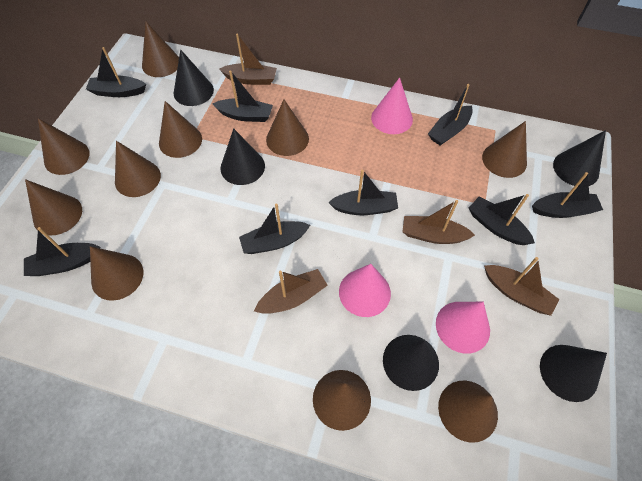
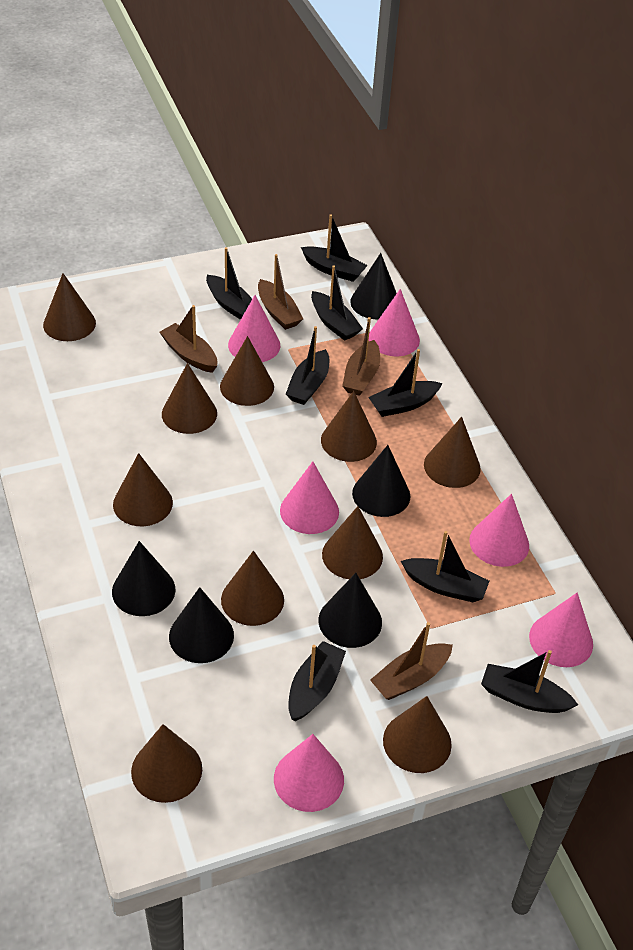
pink cone: 3 -> 6

